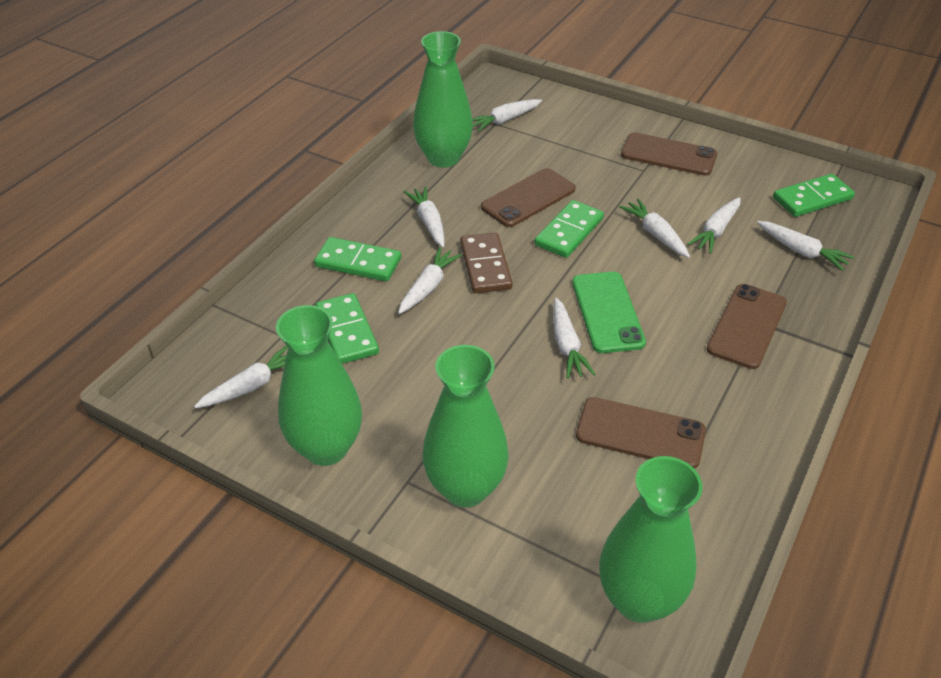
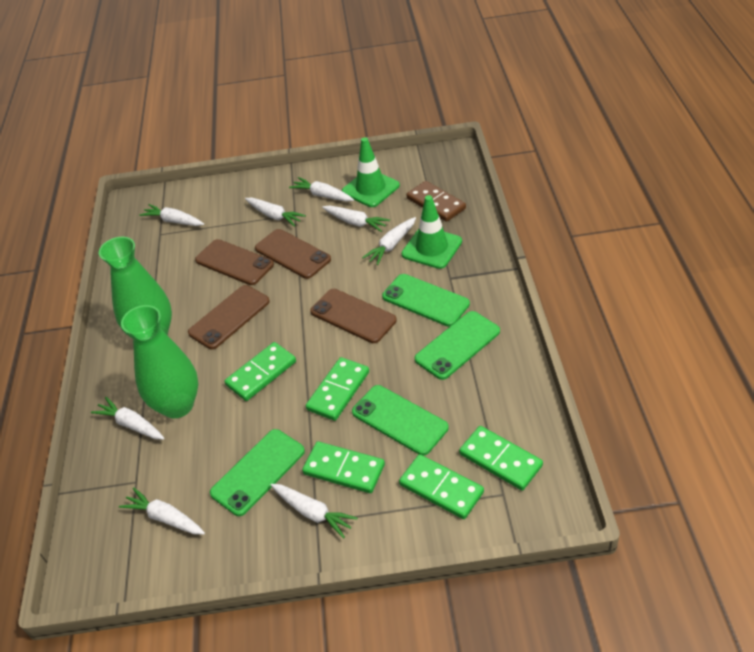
green domino: 4 -> 5
green phone: 1 -> 4
green traffic cone: 0 -> 2
green vase: 4 -> 2

